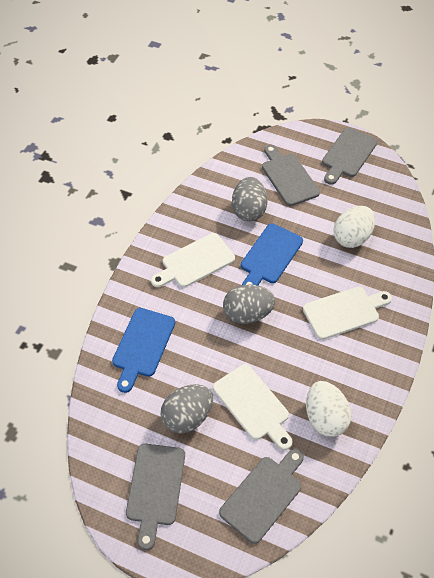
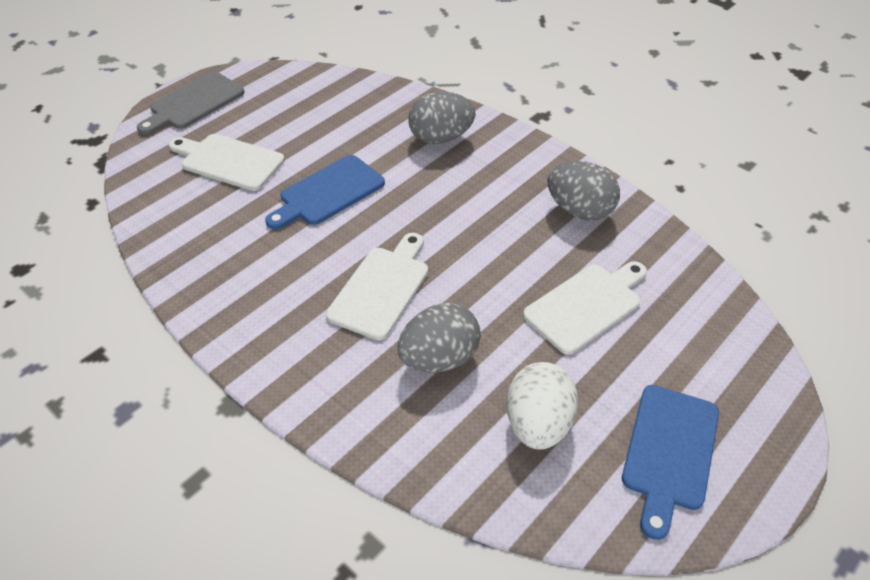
grey cutting board: 4 -> 1
white egg: 2 -> 1

